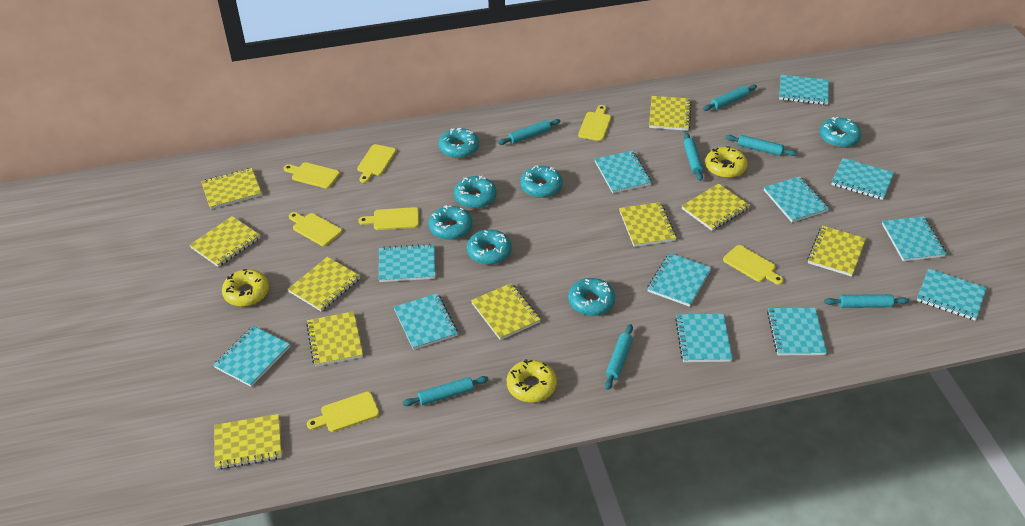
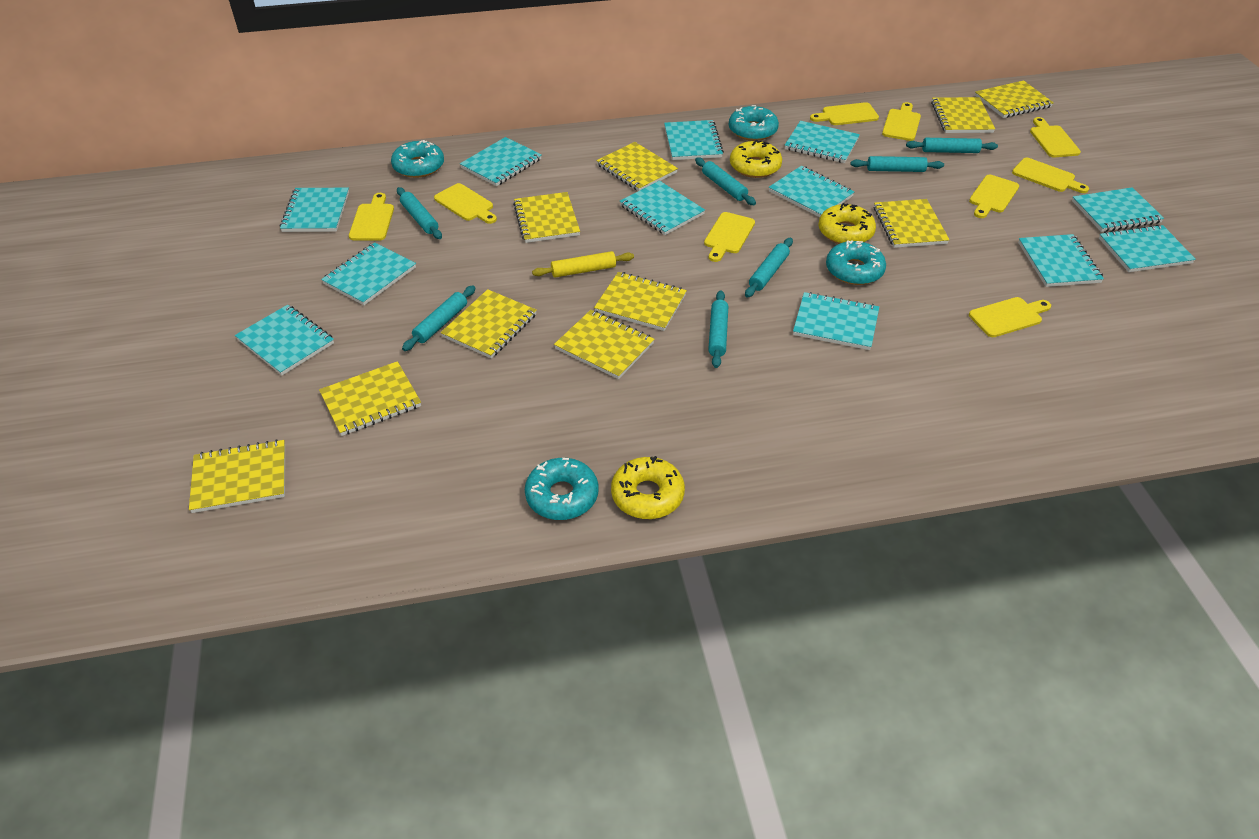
turquoise donut: 7 -> 4
yellow cutting board: 7 -> 9
yellow rolling pin: 0 -> 1

